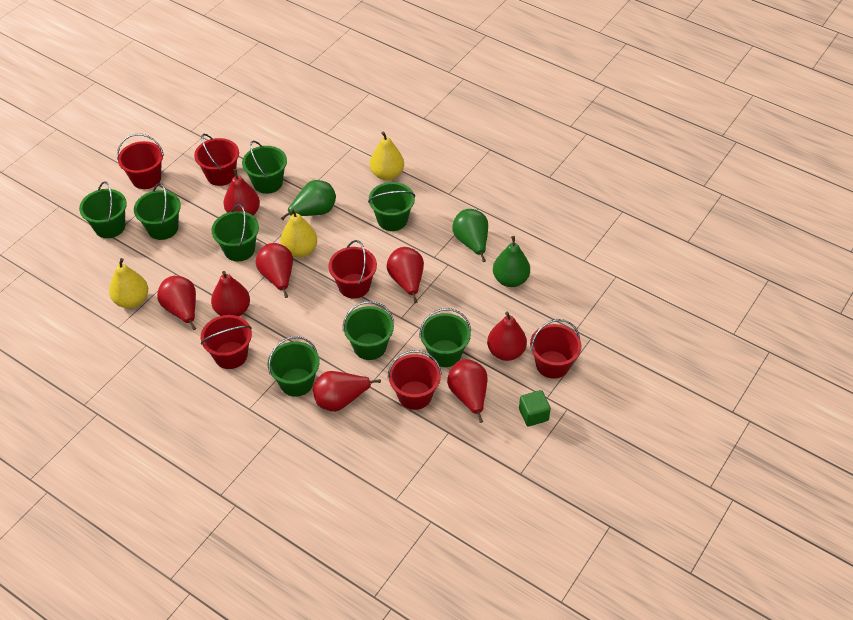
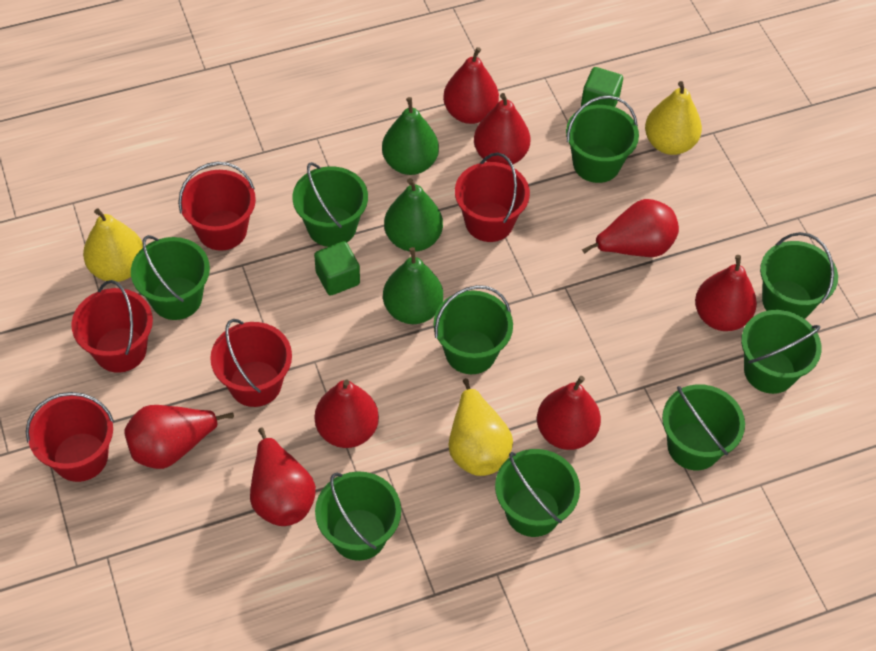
green bucket: 8 -> 9
green cube: 1 -> 2
red bucket: 6 -> 5

